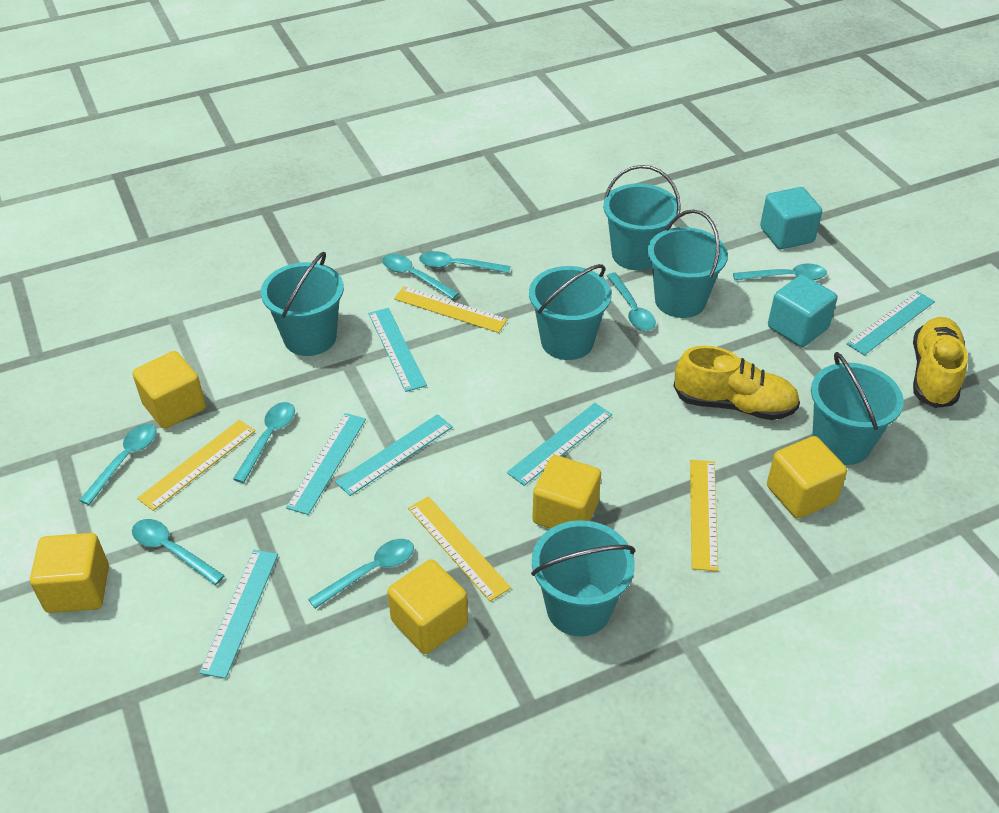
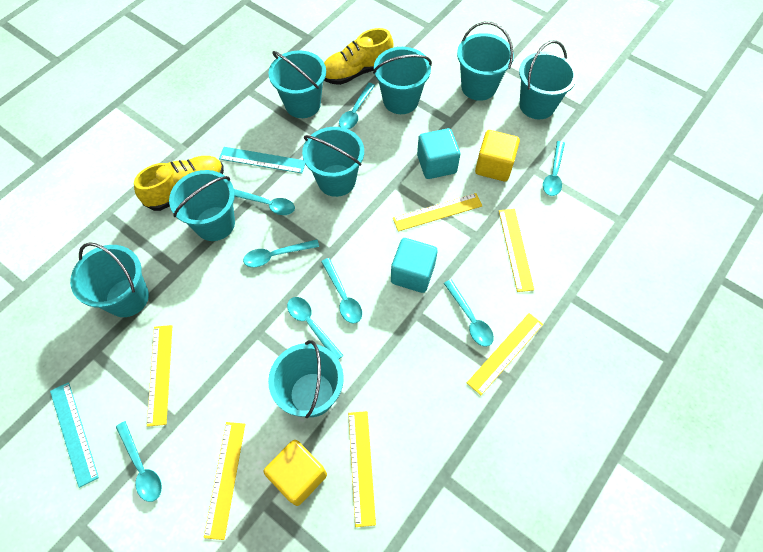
turquoise bucket: 6 -> 8
turquoise ruler: 6 -> 2
yellow cube: 5 -> 2
yellow ruler: 4 -> 6

